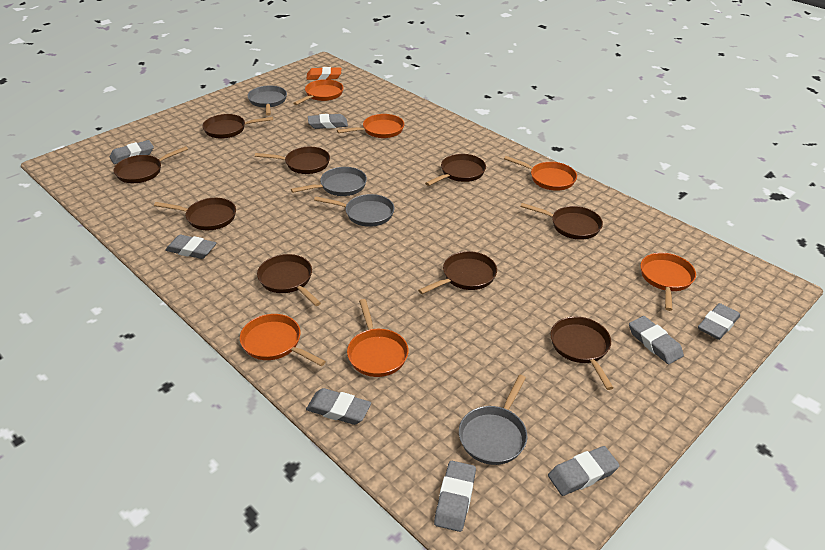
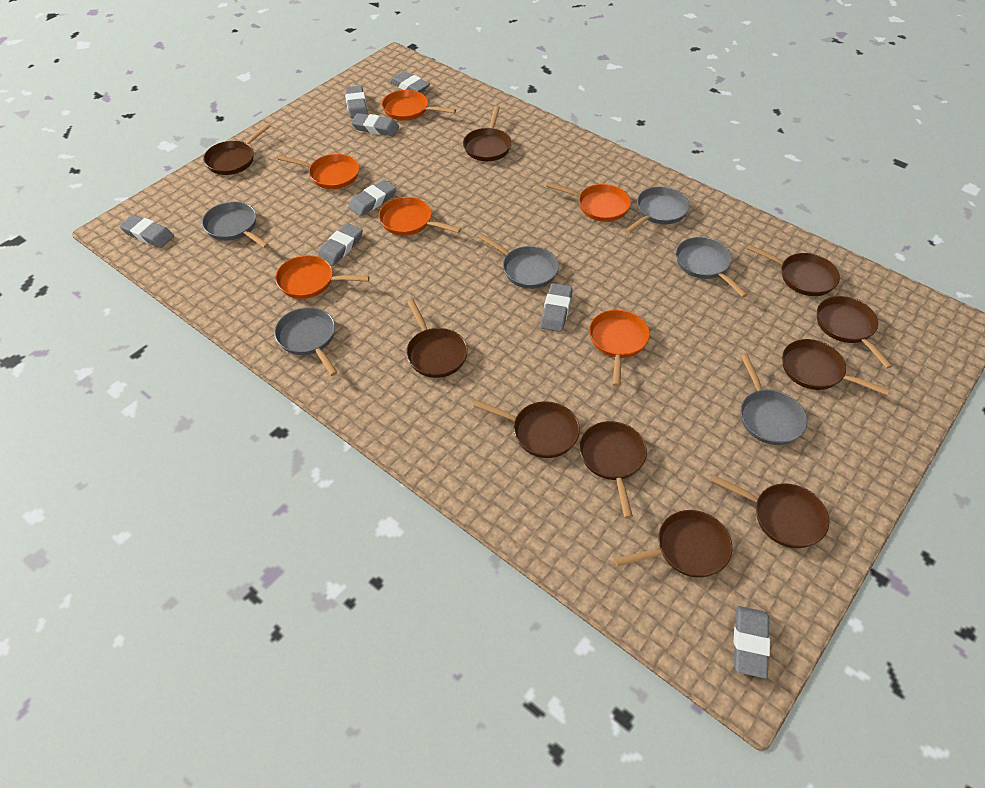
brown pan: 9 -> 10
grey pan: 4 -> 6
orange eraser: 1 -> 0

